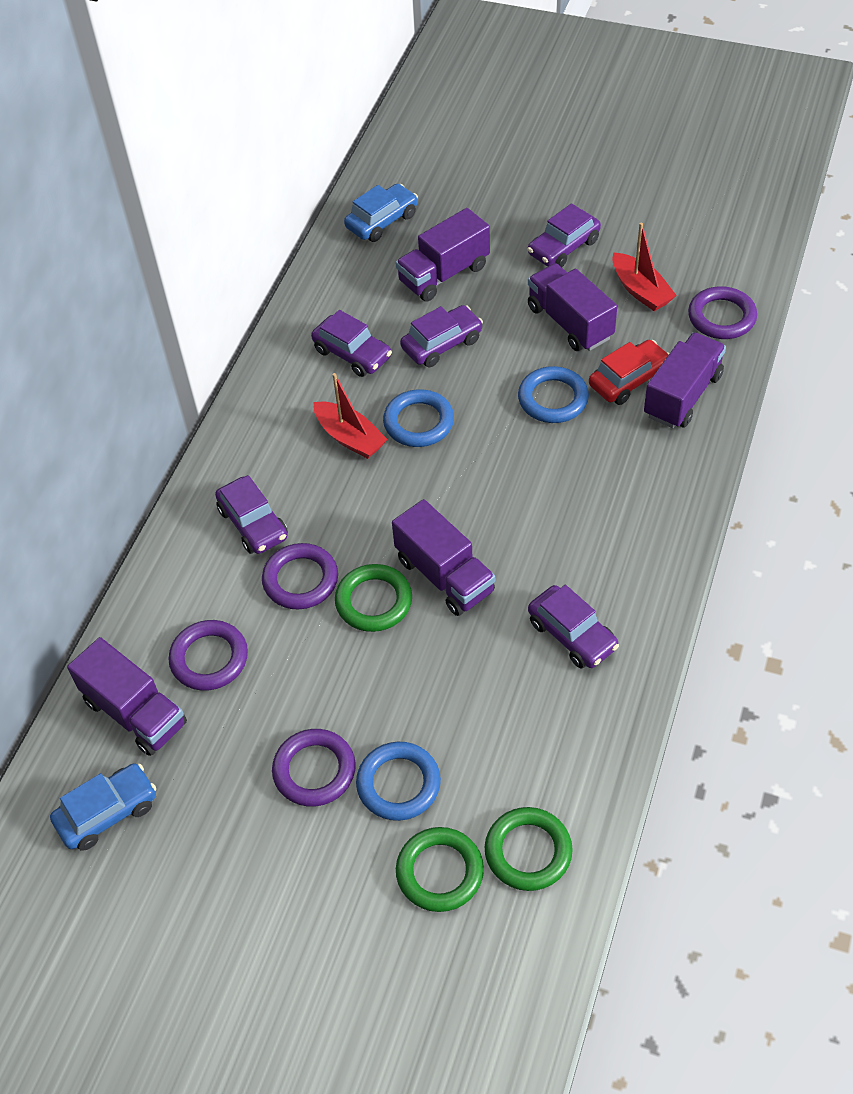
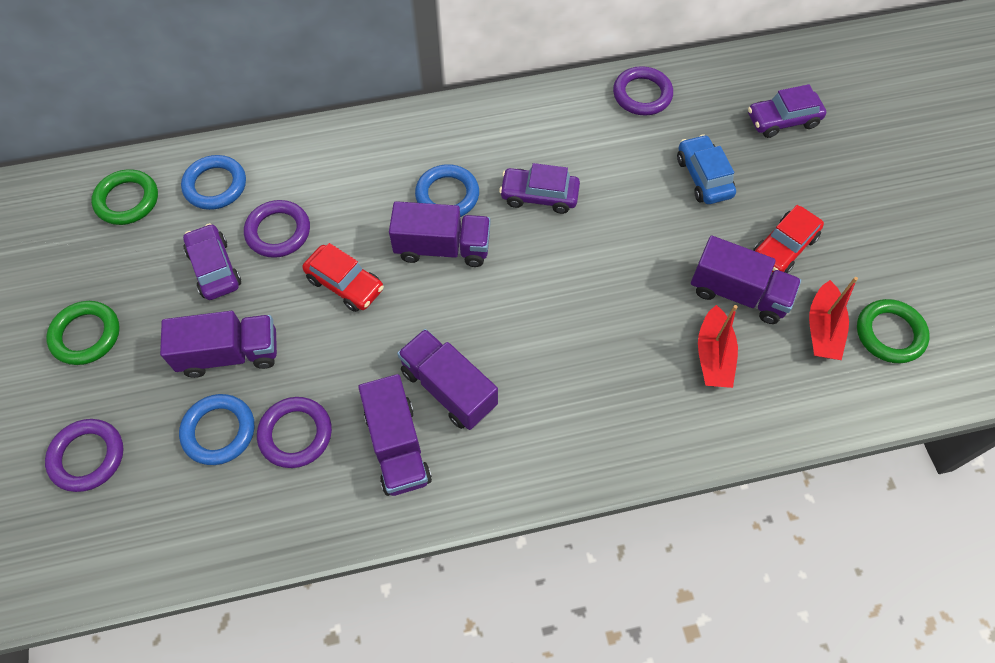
blue car: 2 -> 1
purple car: 5 -> 3
red car: 1 -> 2

